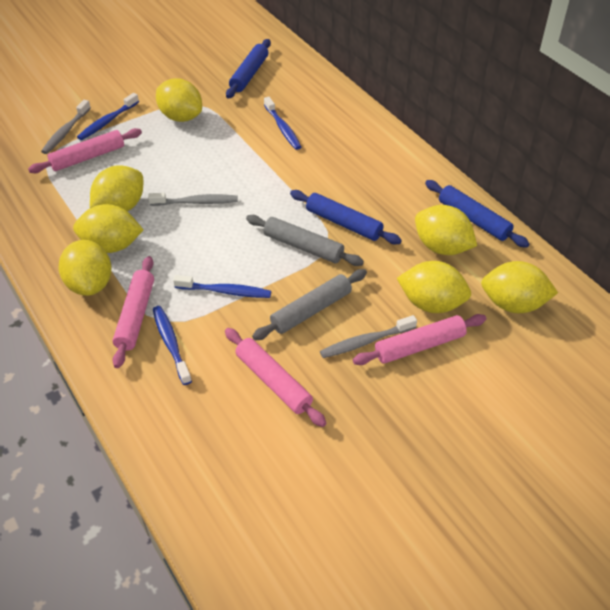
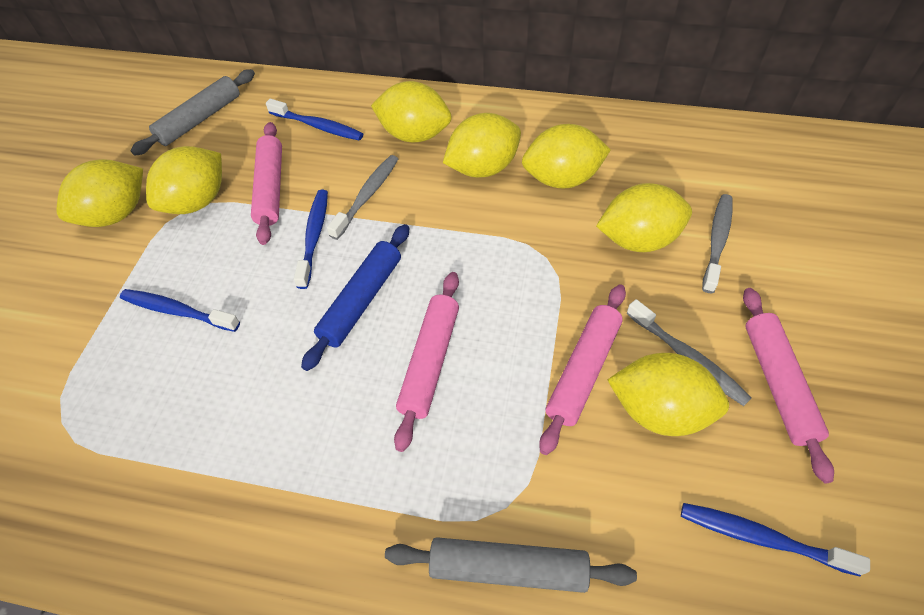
blue rolling pin: 3 -> 1

